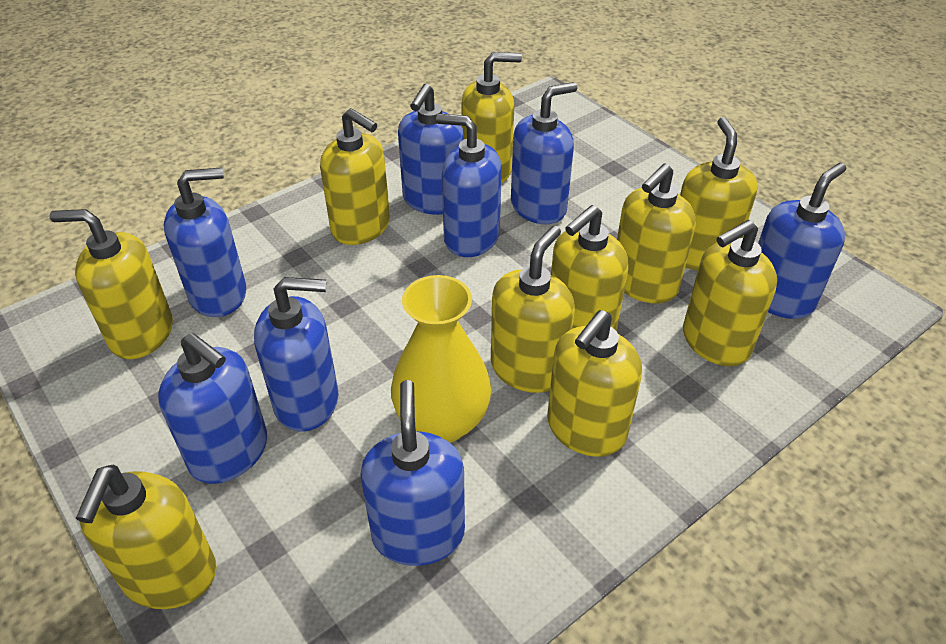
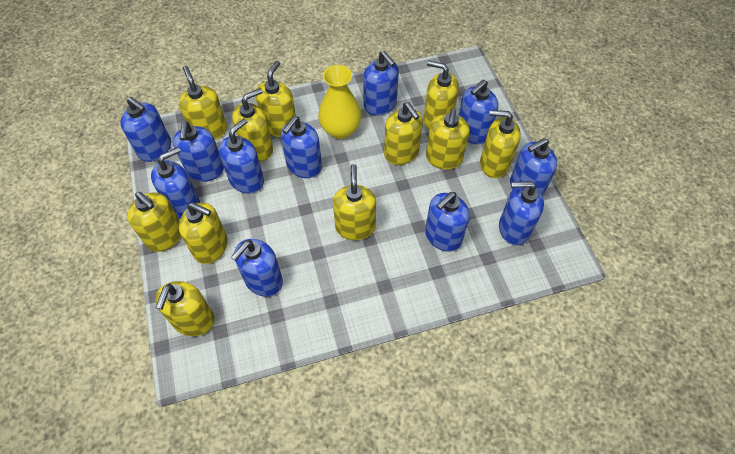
blue soap dispenser: 8 -> 11
yellow soap dispenser: 10 -> 11

